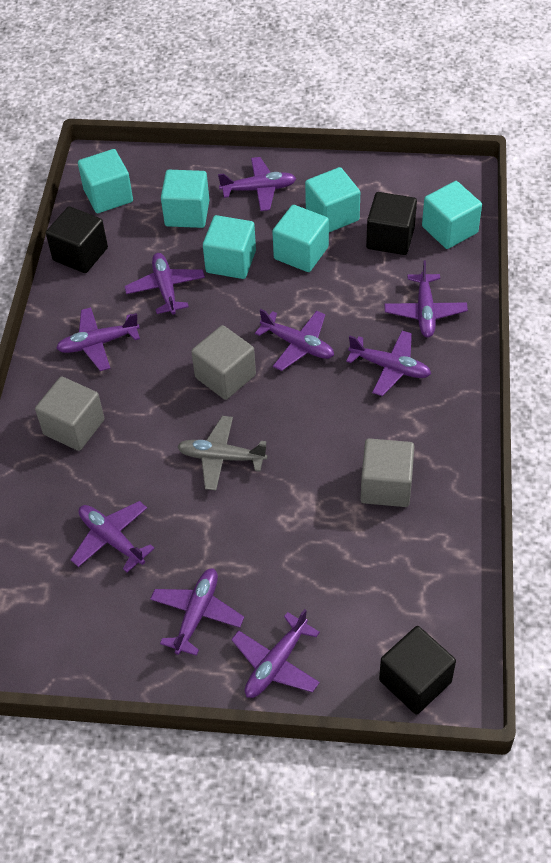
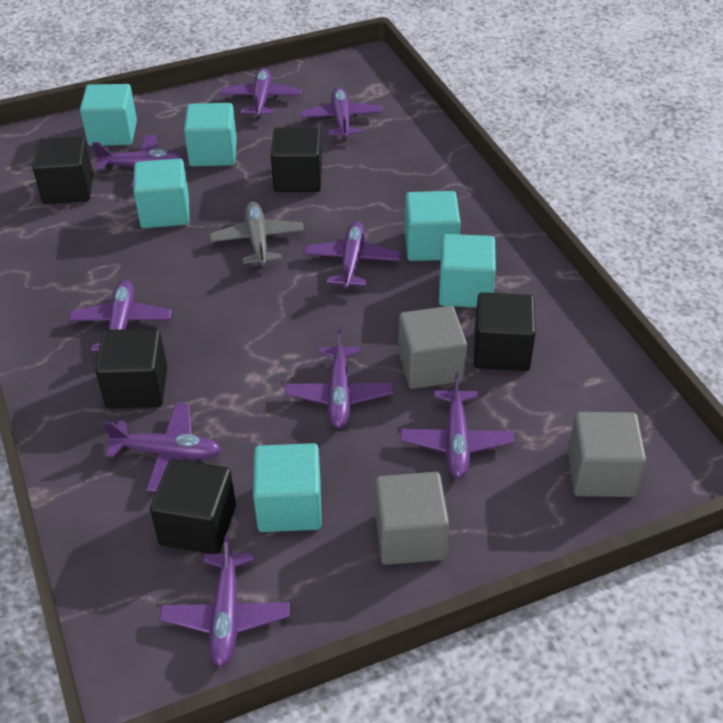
black cube: 3 -> 5

